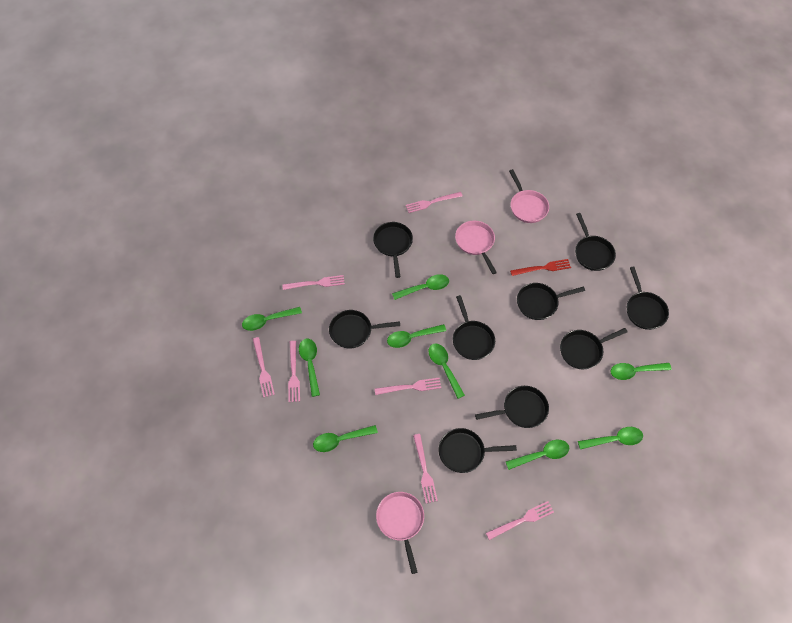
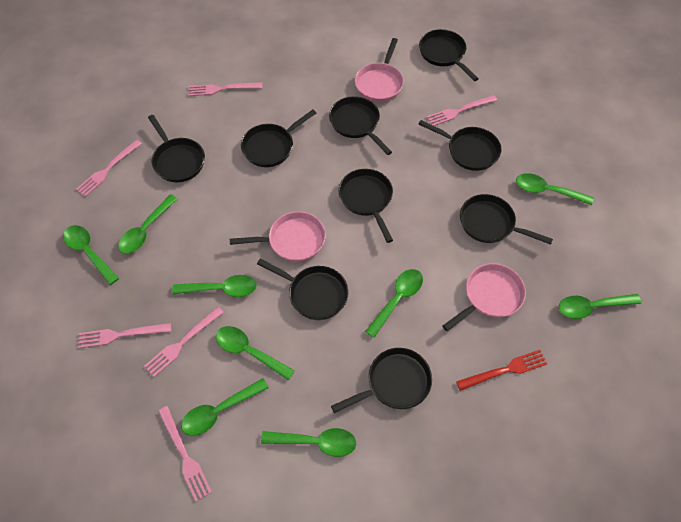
pink fork: 7 -> 6

